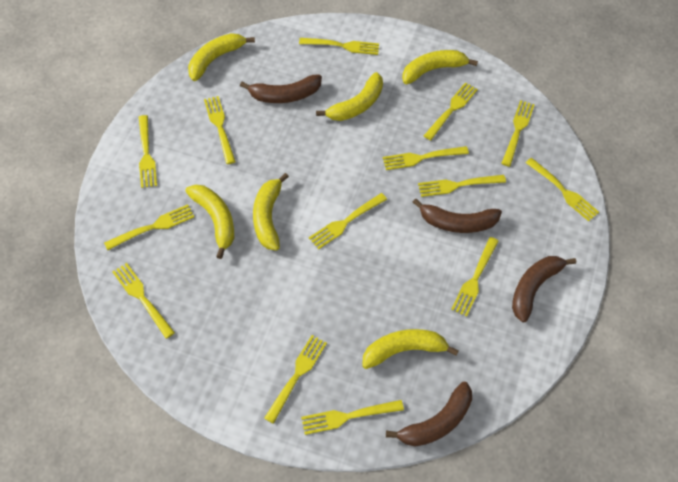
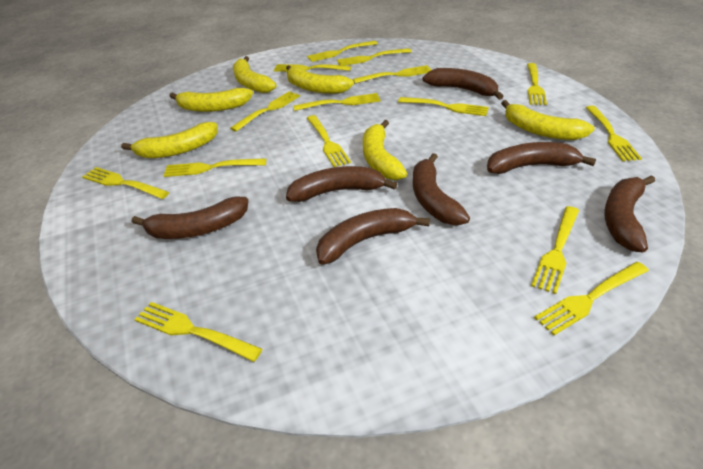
brown banana: 4 -> 7
yellow fork: 14 -> 15

